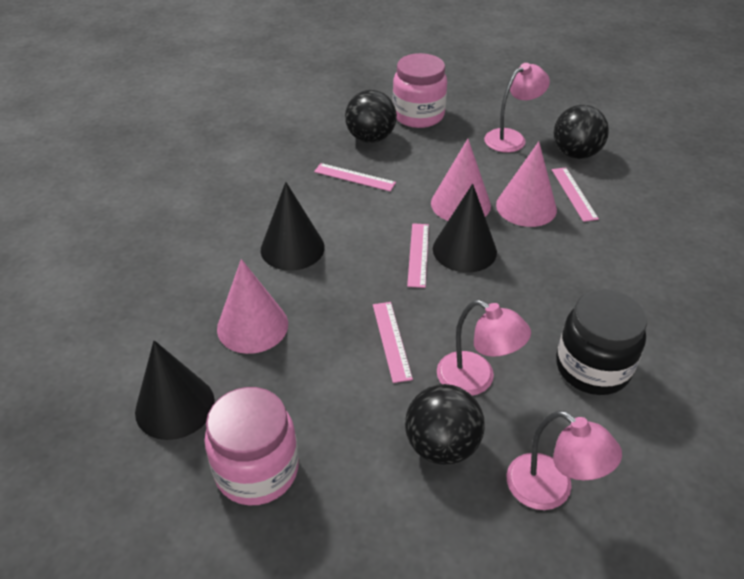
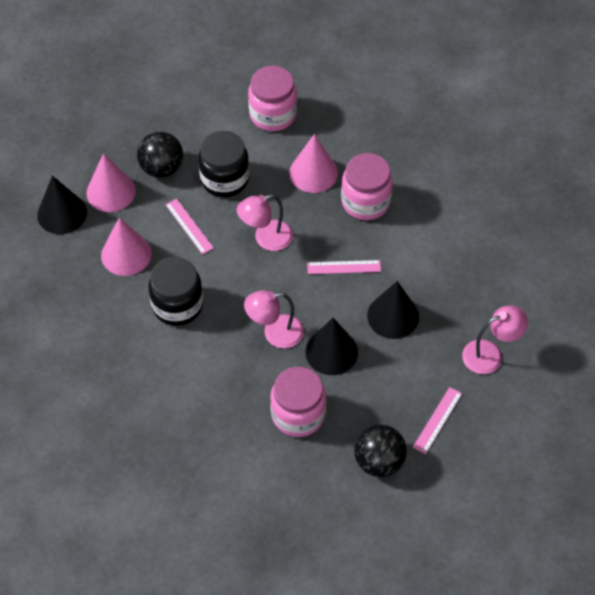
black ball: 3 -> 2
black jar: 1 -> 2
pink jar: 2 -> 3
pink ruler: 4 -> 3

